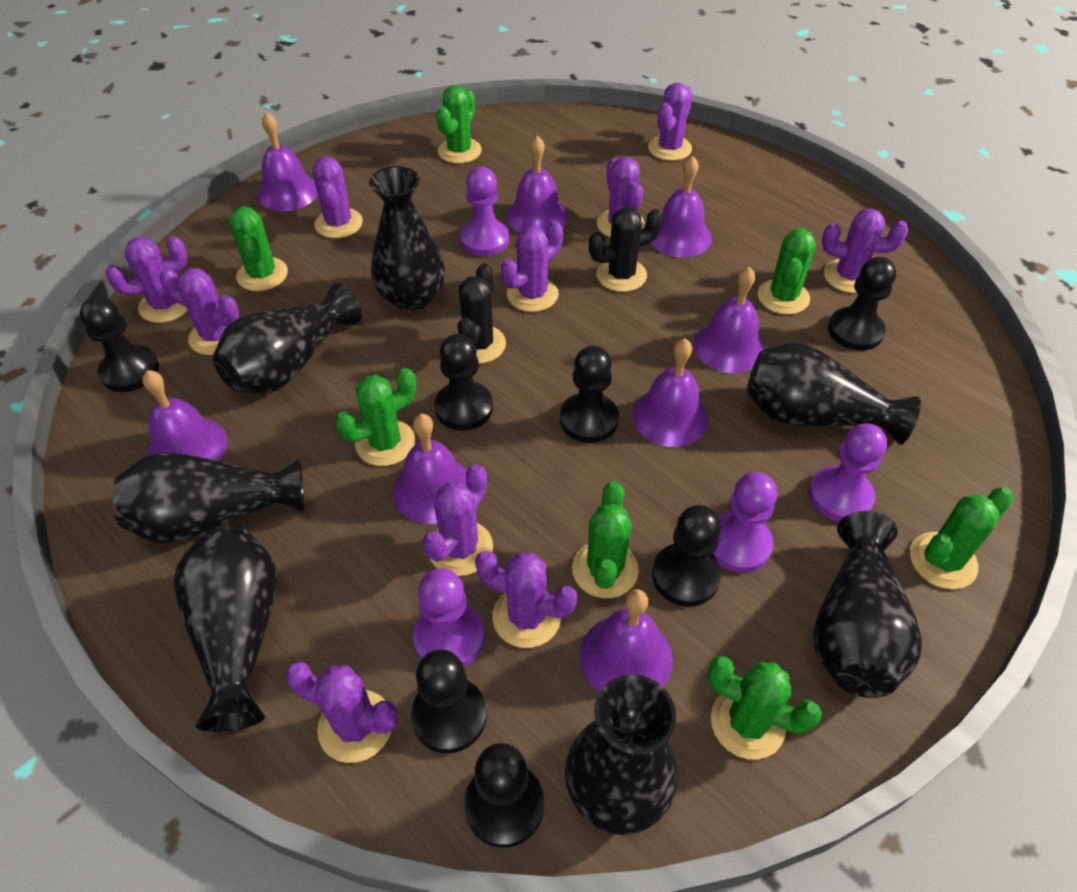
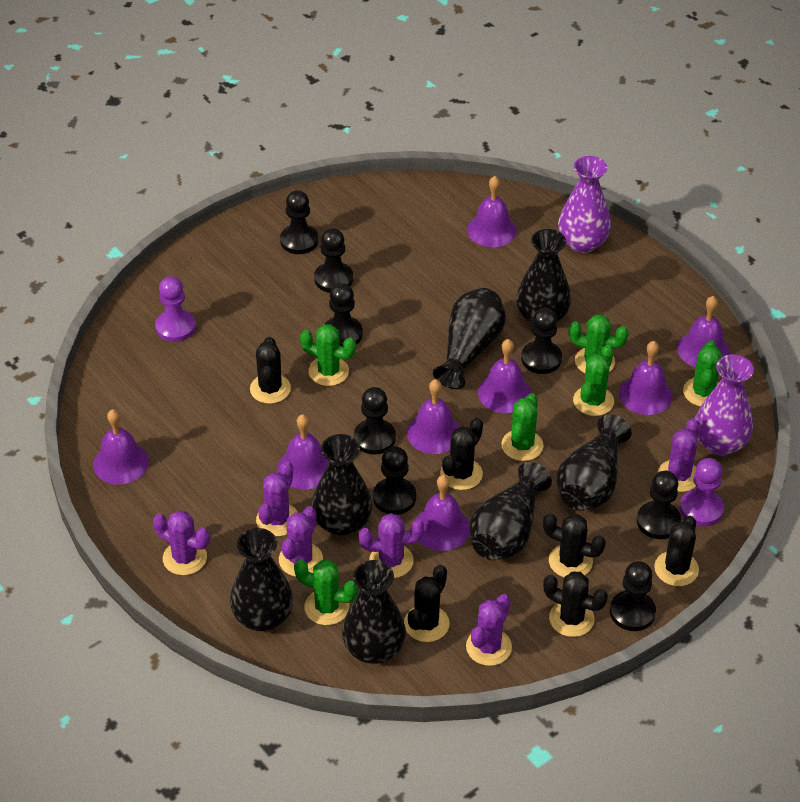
black cactus: 2 -> 6
black pawn: 7 -> 8
green cactus: 7 -> 6
purple cactus: 10 -> 6
purple pawn: 4 -> 2
purple vase: 0 -> 2

